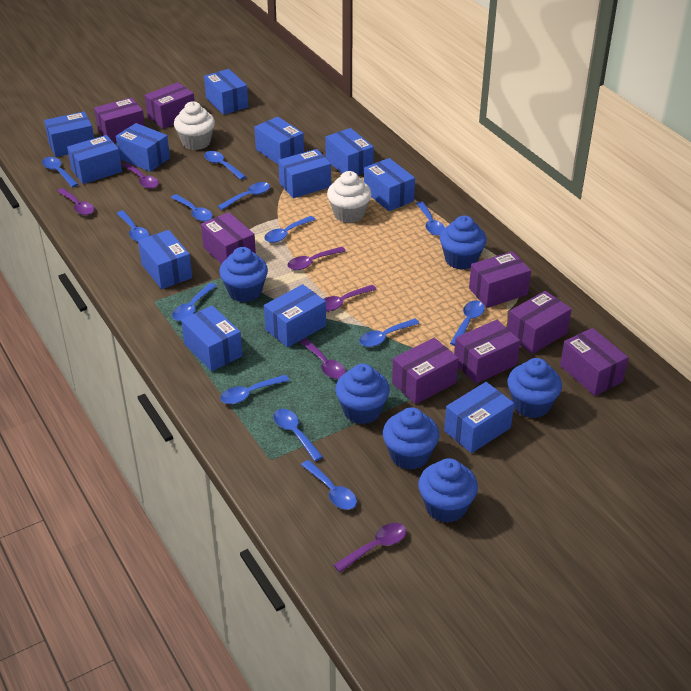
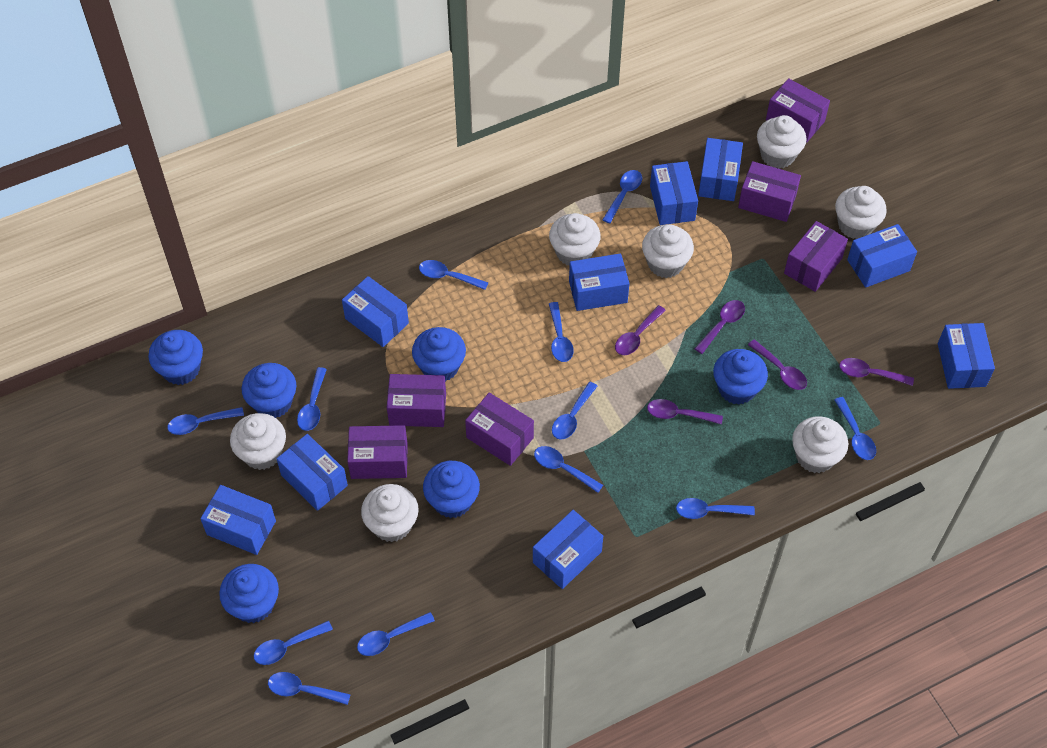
blue box: 12 -> 9
blue spoon: 13 -> 12
purple box: 8 -> 6
purple spoon: 6 -> 5
white cupcake: 2 -> 7

